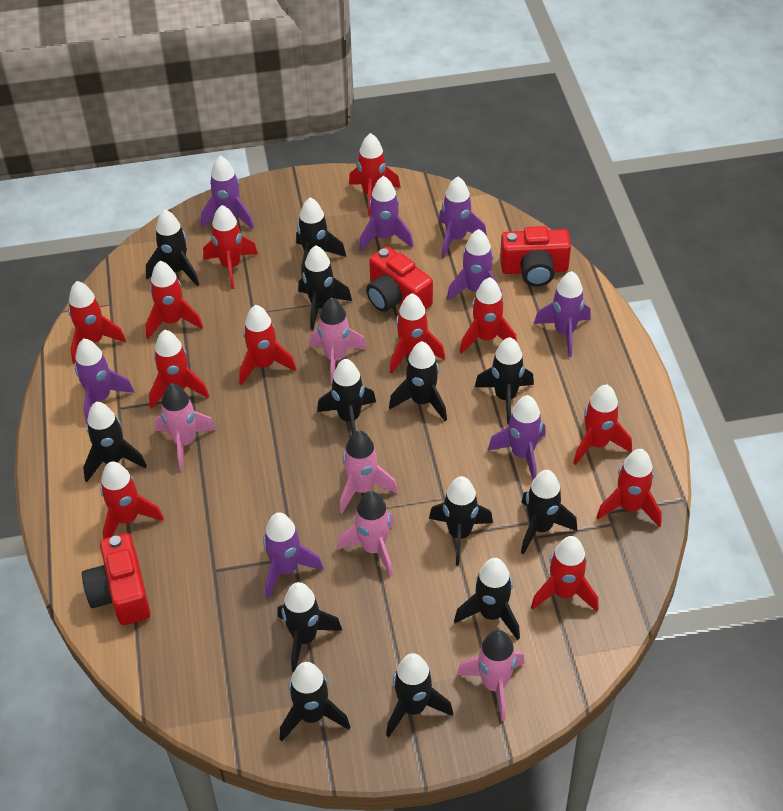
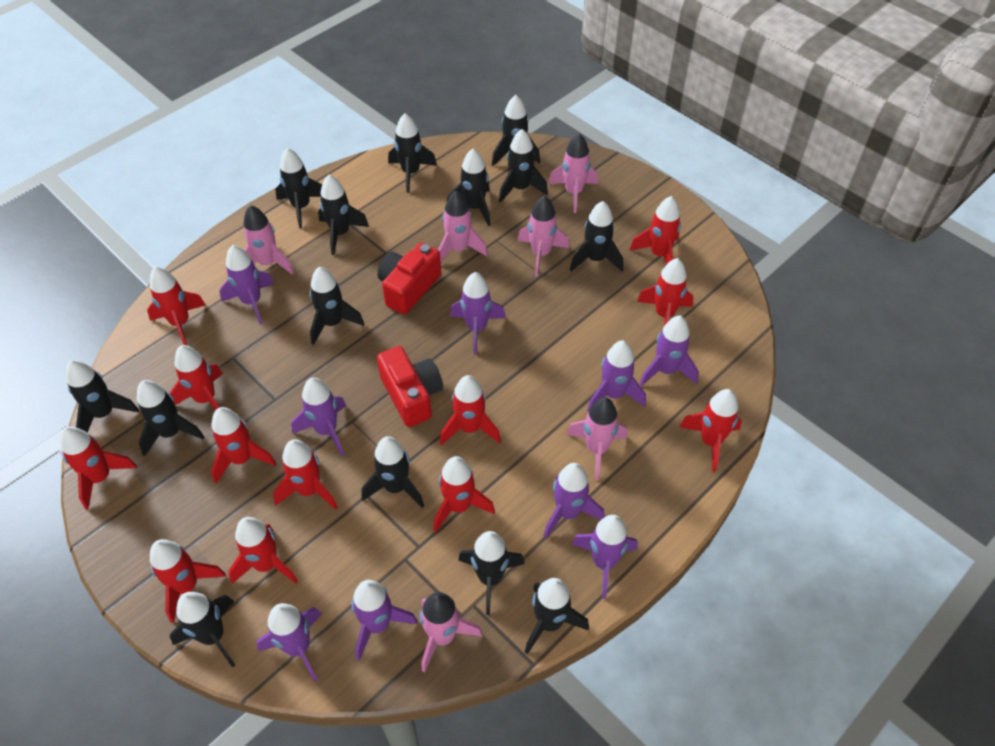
black rocket: 13 -> 14
pink rocket: 5 -> 6
purple rocket: 8 -> 9
red camera: 3 -> 2

